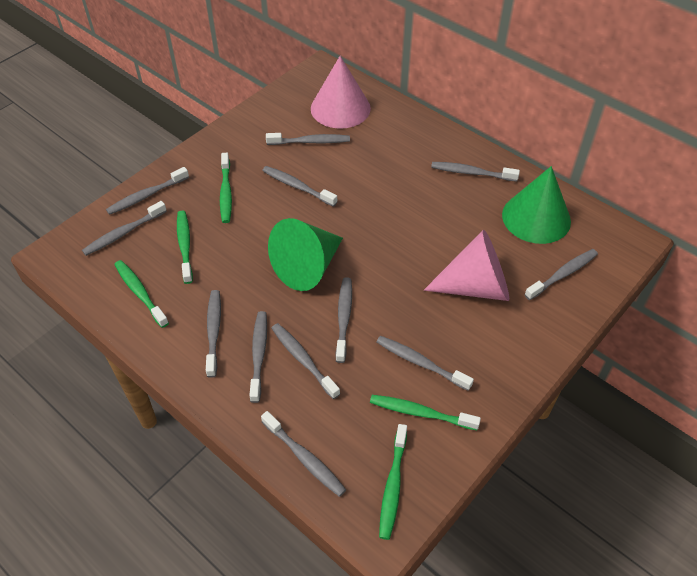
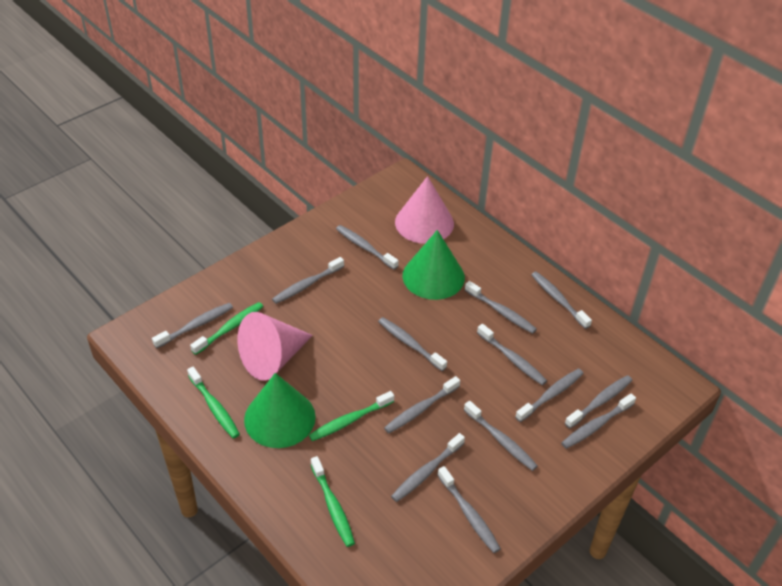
green toothbrush: 5 -> 4
grey toothbrush: 12 -> 14

